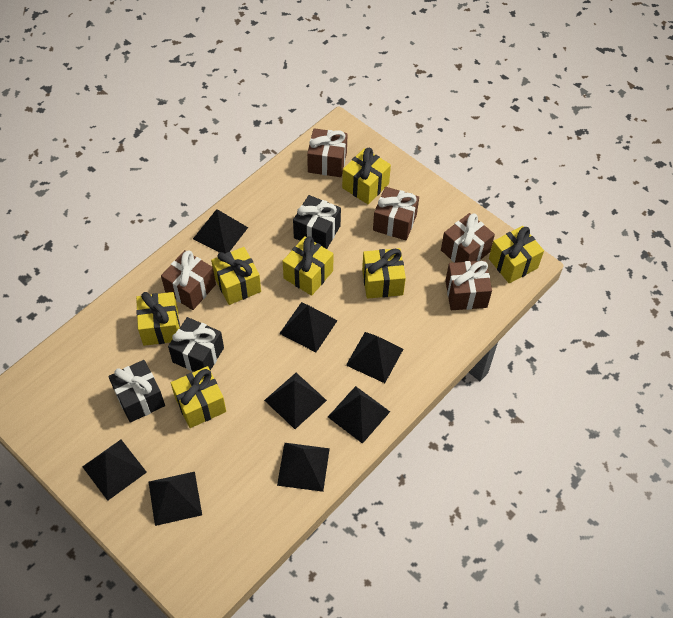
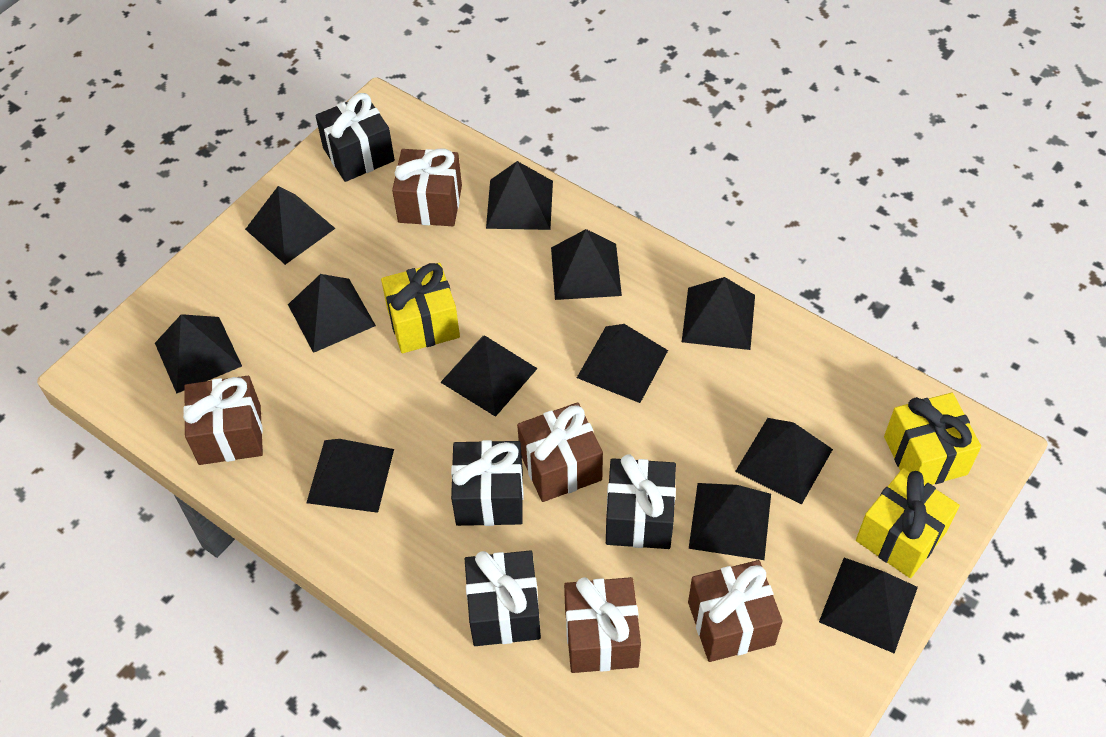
black gift: 3 -> 4
black pyramid: 8 -> 12
yellow gift: 7 -> 3

